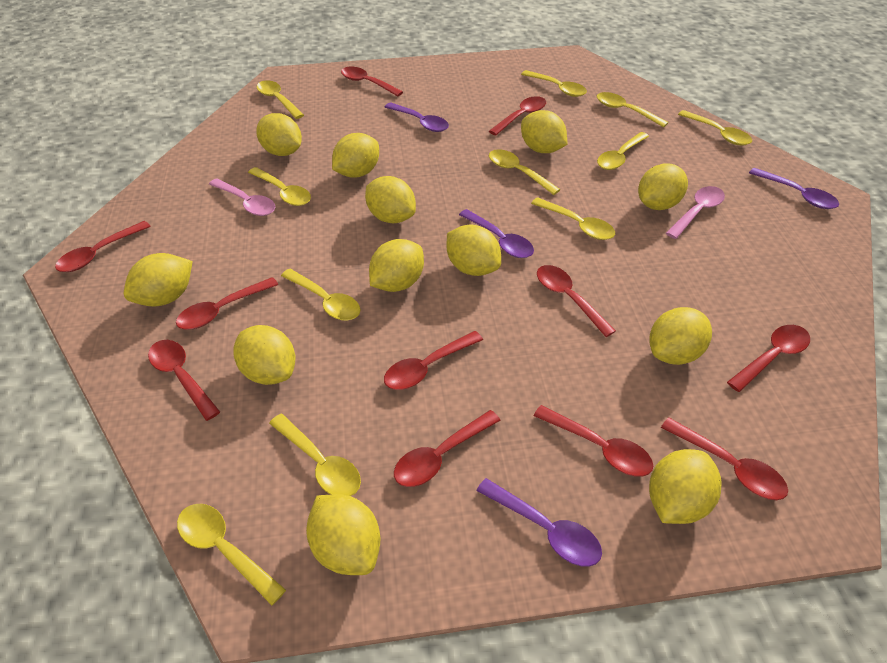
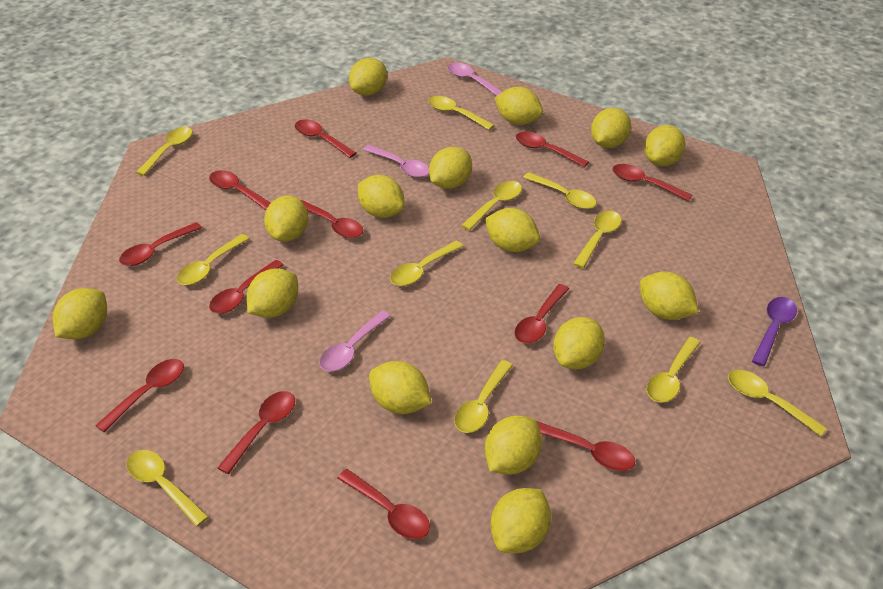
pink spoon: 2 -> 3
purple spoon: 4 -> 1
red spoon: 11 -> 12
yellow lemon: 12 -> 15

